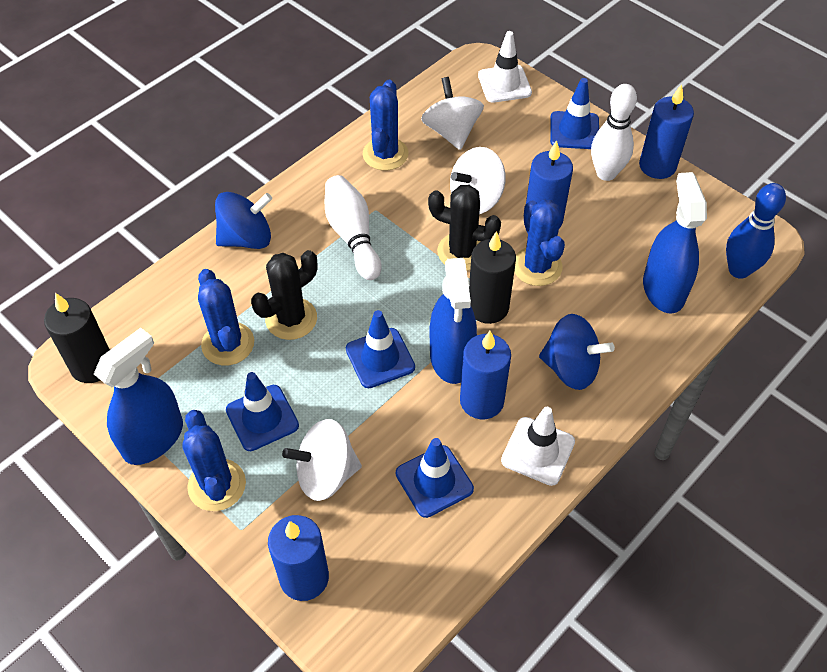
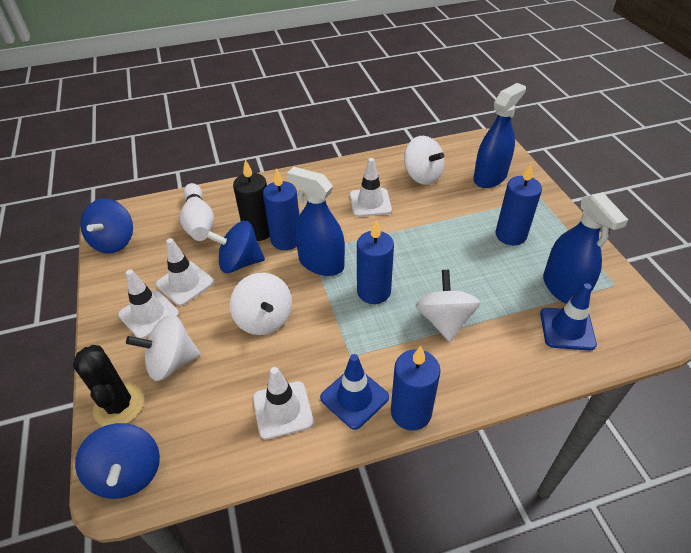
black cactus: 2 -> 1
black candle: 2 -> 1
blue bowling pin: 1 -> 0
blue cactus: 4 -> 0
blue spinning top: 2 -> 3
blue traffic cone: 4 -> 2
white bowling pin: 2 -> 1
white spinning top: 3 -> 4
white traffic cone: 2 -> 4

